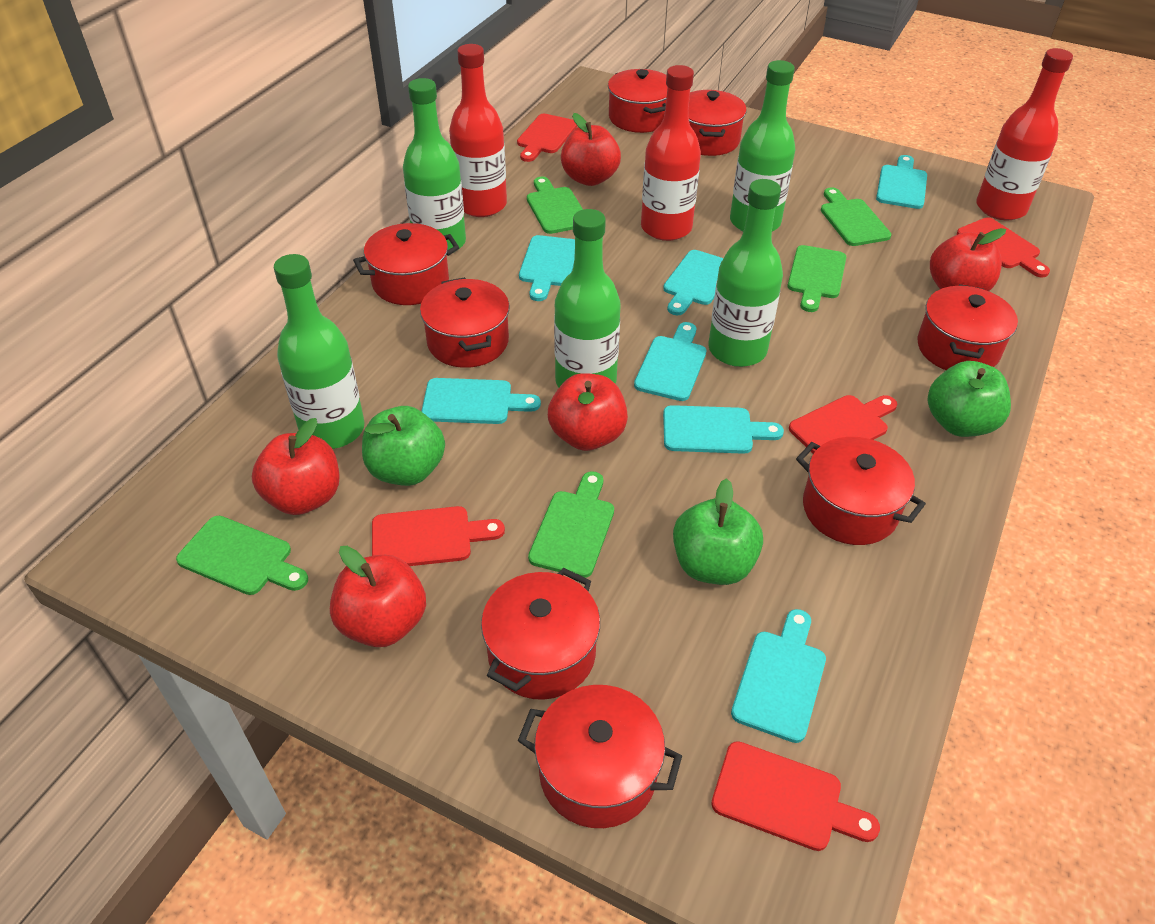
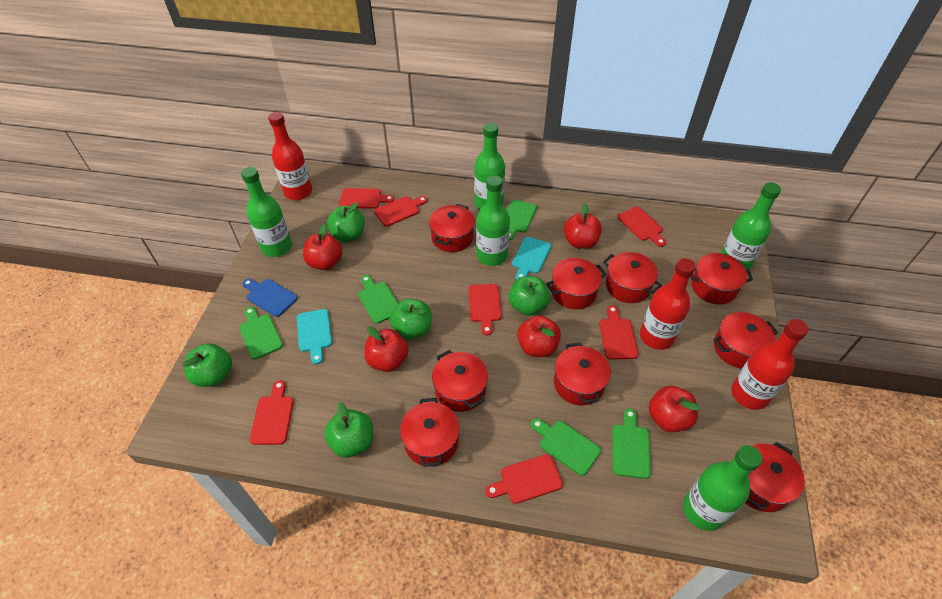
blue cutting board: 0 -> 1
green apple: 3 -> 5
red cutting board: 5 -> 7
red pot: 8 -> 9
turquoise cutting board: 7 -> 2

